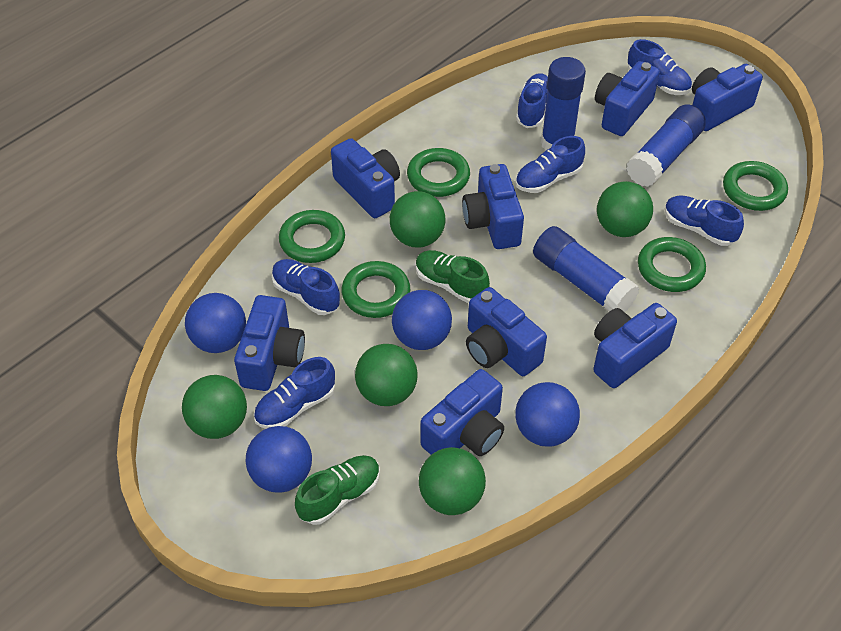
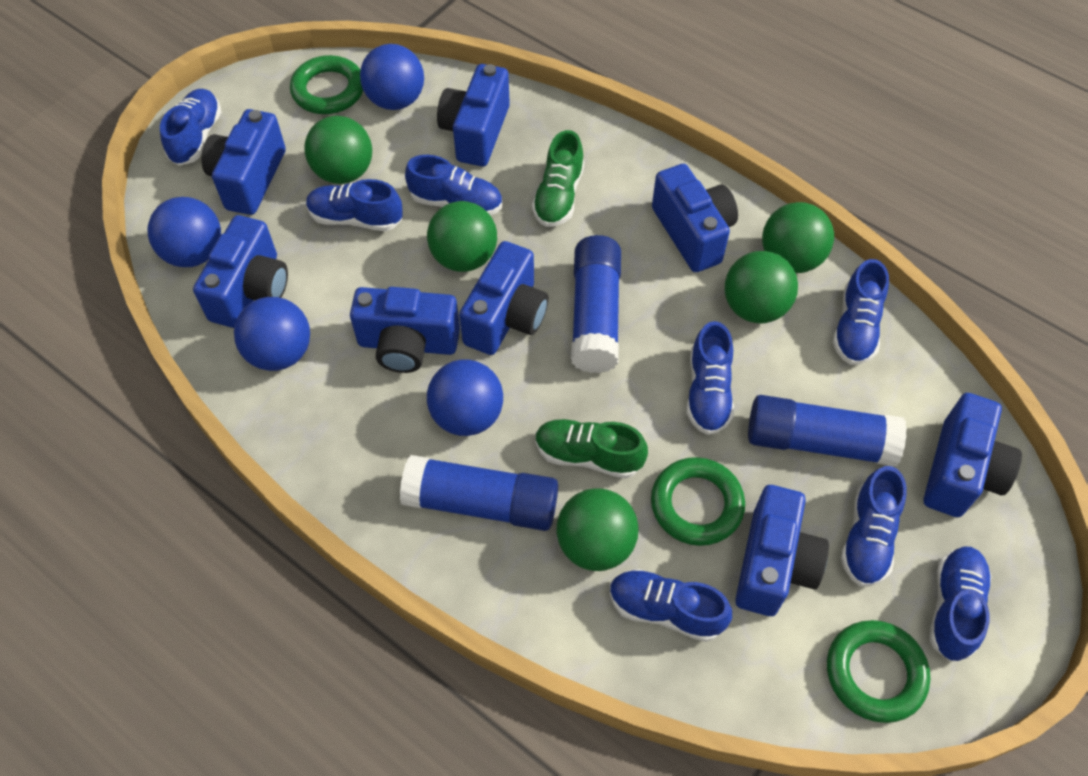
blue shoe: 6 -> 8
green ring: 5 -> 3

